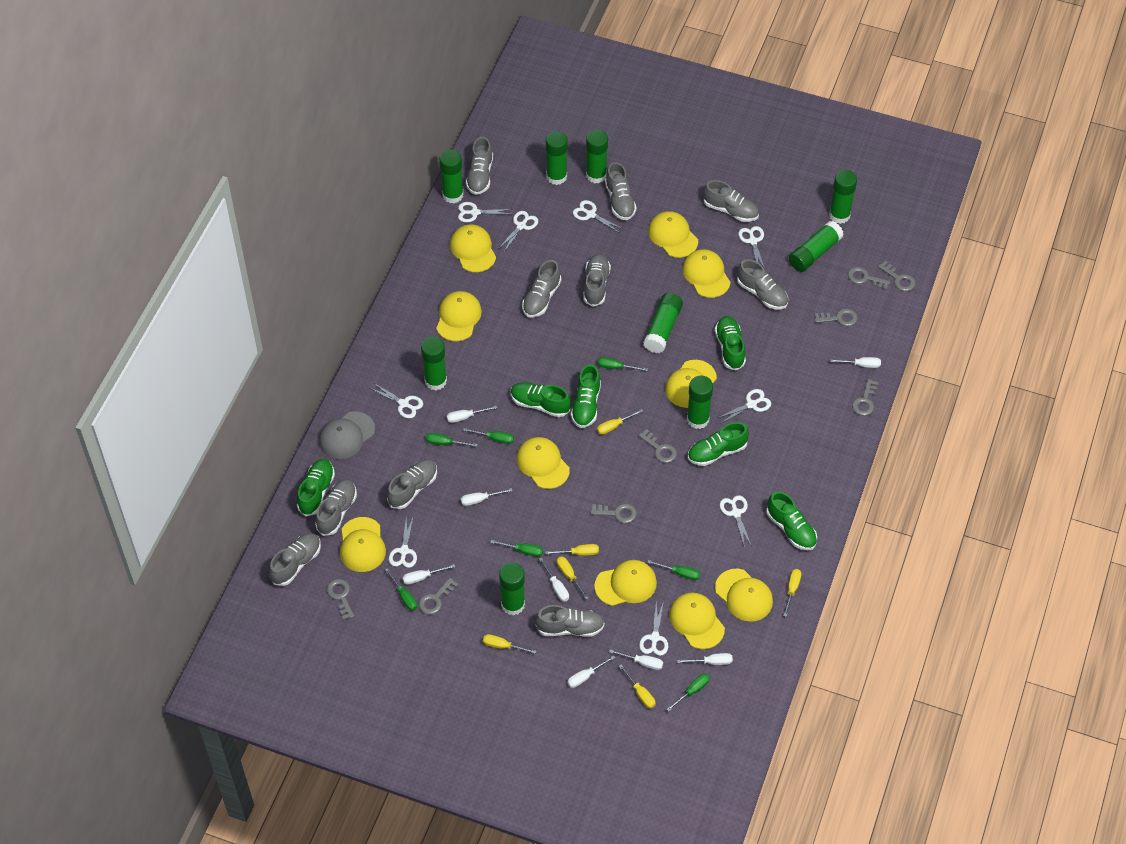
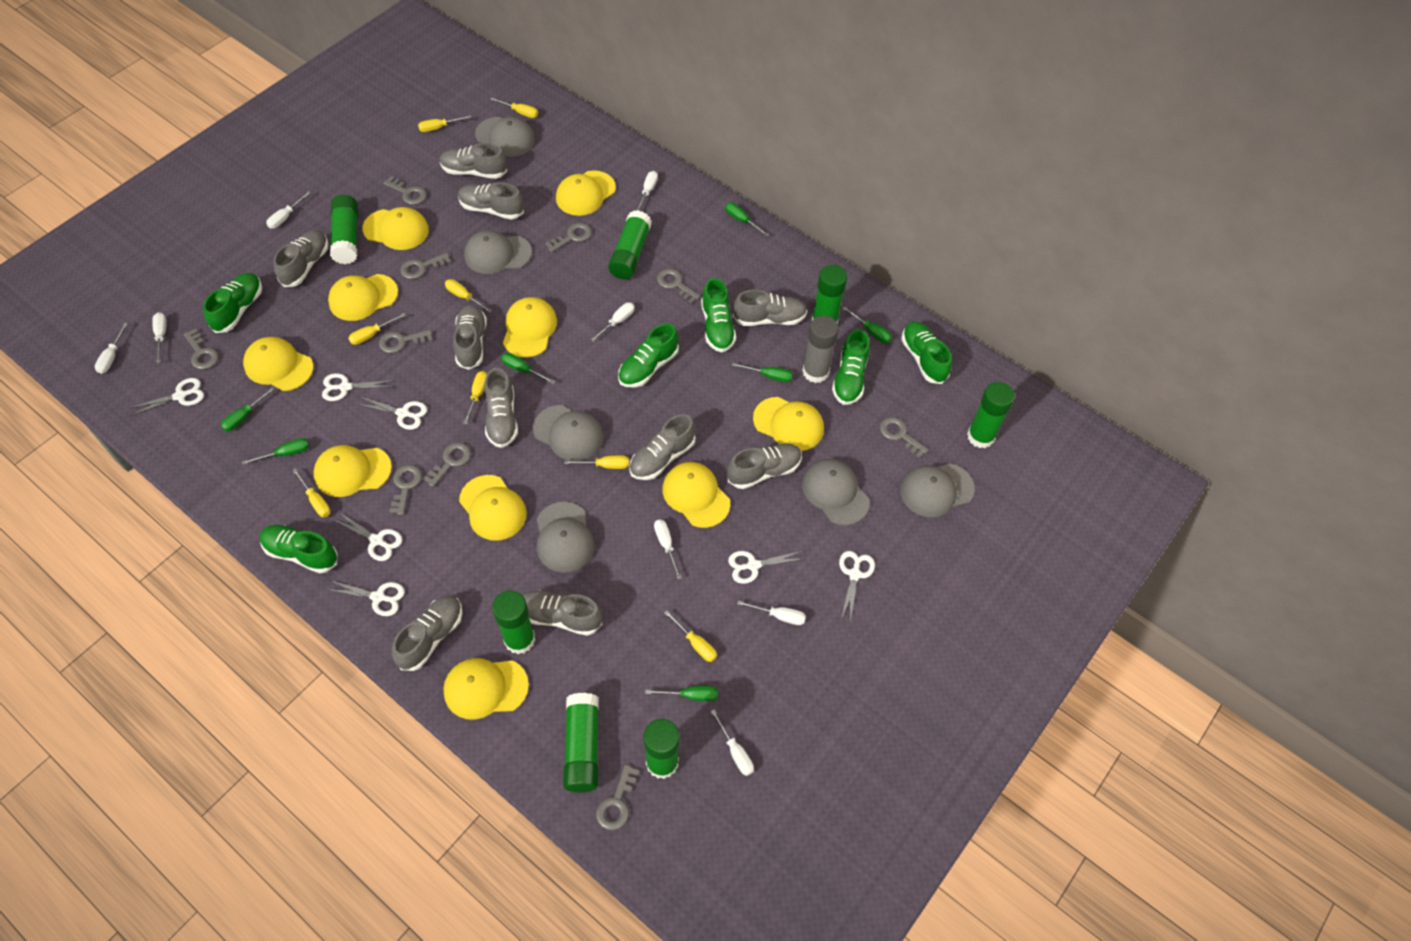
green glue stick: 9 -> 7
grey cap: 1 -> 6
grey glue stick: 0 -> 1
grey key: 8 -> 10
white scissors: 9 -> 7
yellow screwdriver: 6 -> 8

